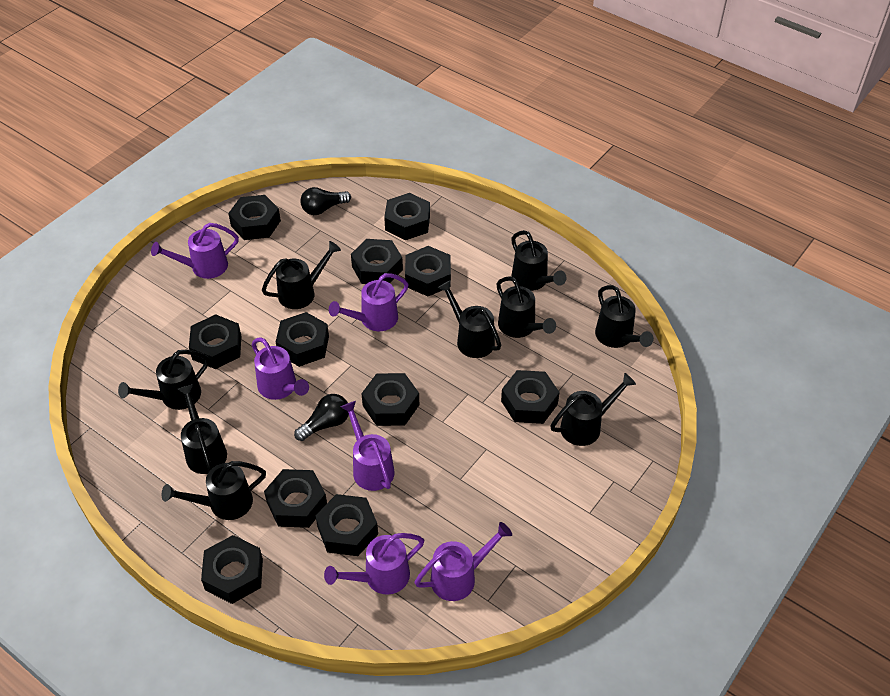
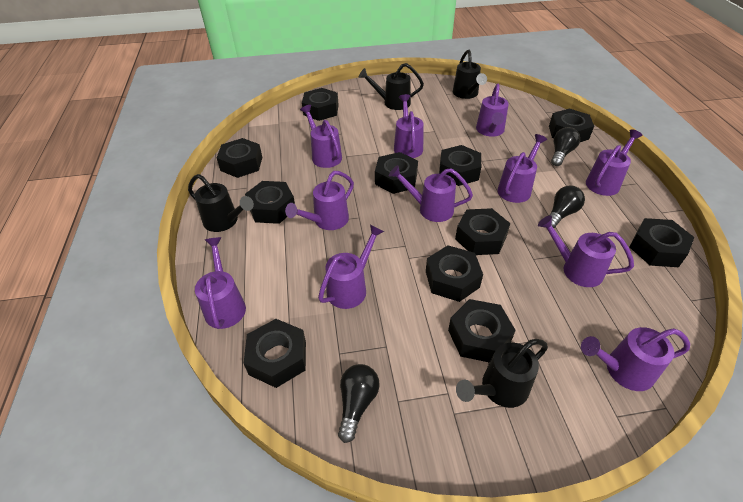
black light bulb: 2 -> 3
black watering can: 9 -> 4
purple watering can: 6 -> 11

